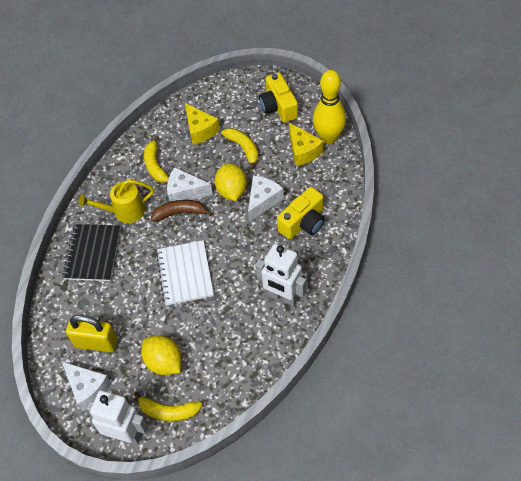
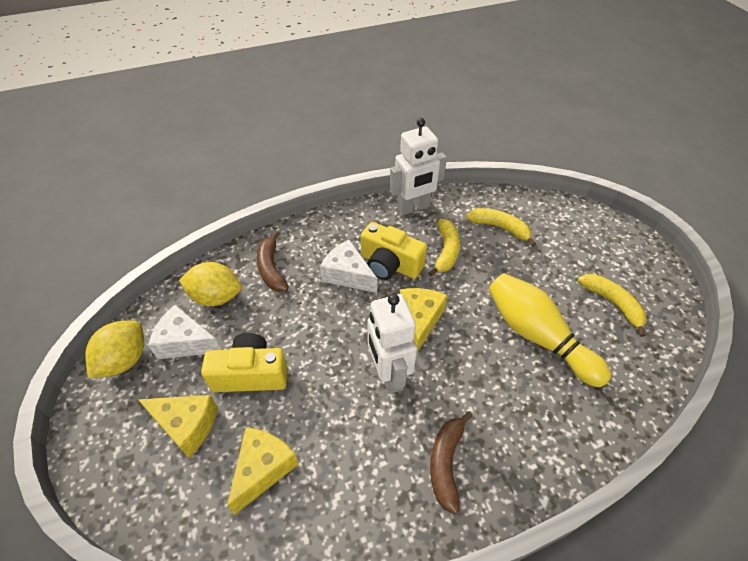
black notebook: 1 -> 0
brown banana: 1 -> 2
white cheese: 3 -> 2
white notebook: 1 -> 0
yellow cheese: 2 -> 3
yellow padlock: 1 -> 0
yellow watering can: 1 -> 0

